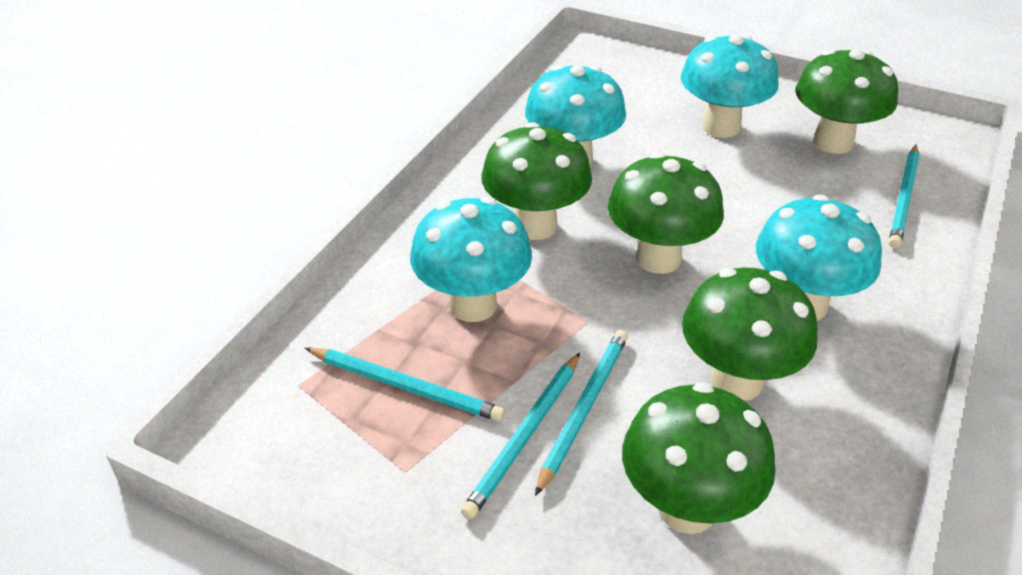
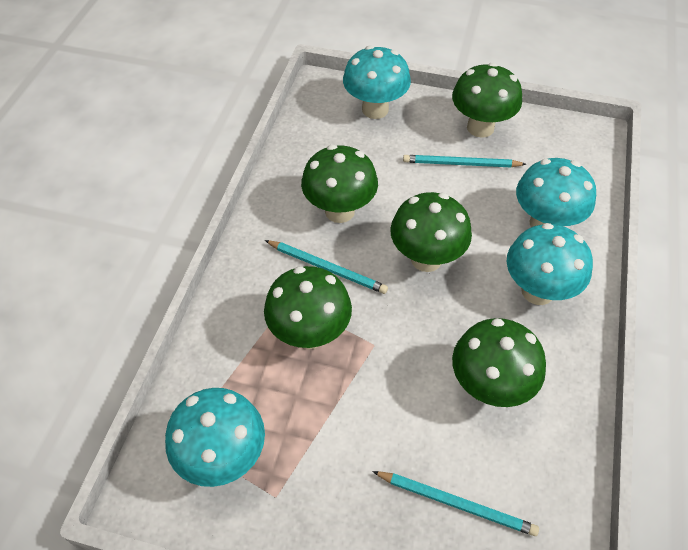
turquoise pencil: 4 -> 3

